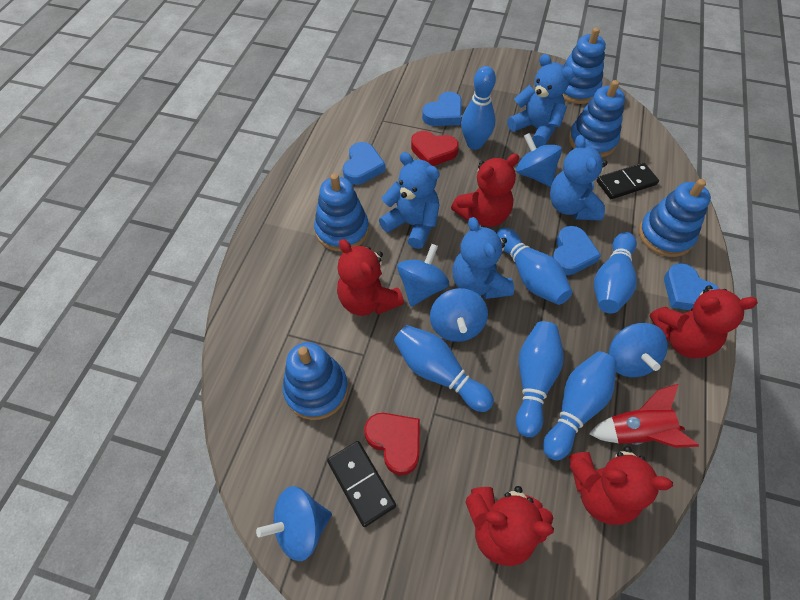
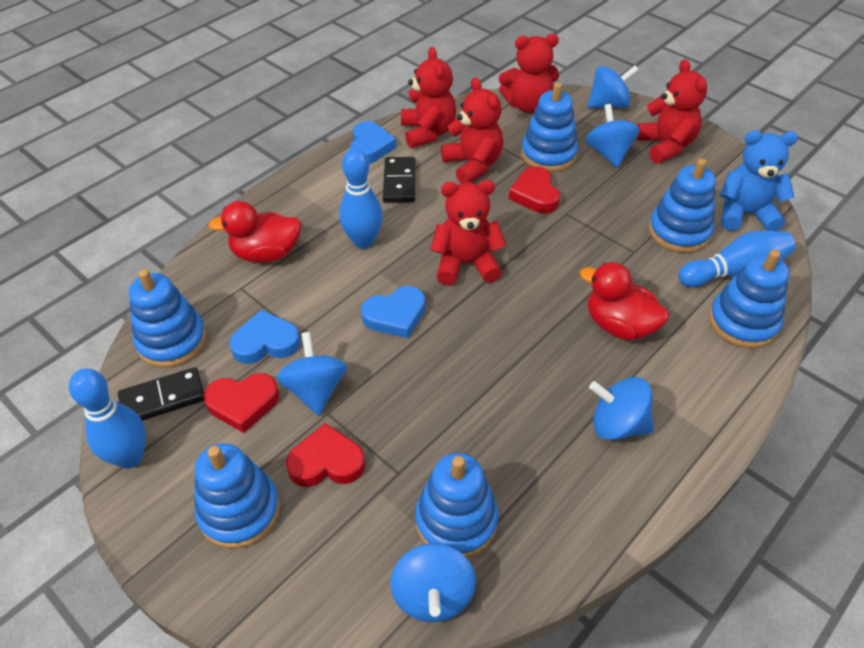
blue bowling pin: 6 -> 3
blue heart: 4 -> 3
blue stacking toy: 5 -> 6
blue teddy bear: 4 -> 1
red duck: 0 -> 2
red heart: 2 -> 3
red rocket: 1 -> 0

